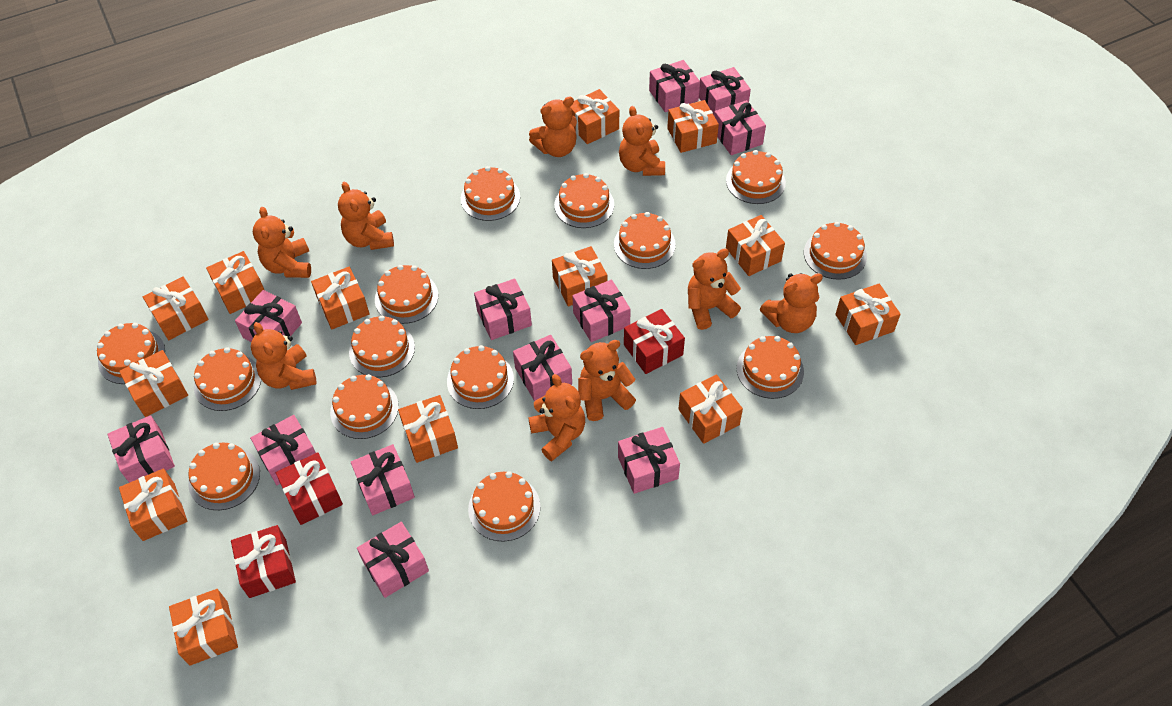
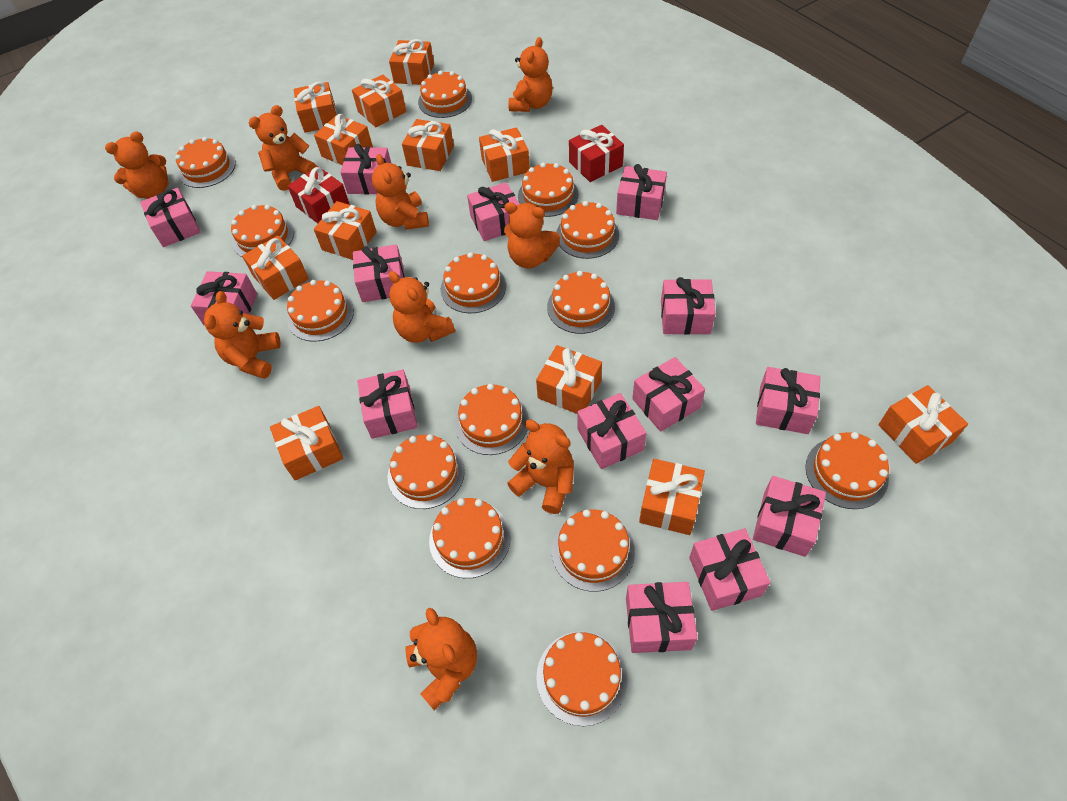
orange gift: 13 -> 12
pink gift: 12 -> 14
red gift: 3 -> 2

